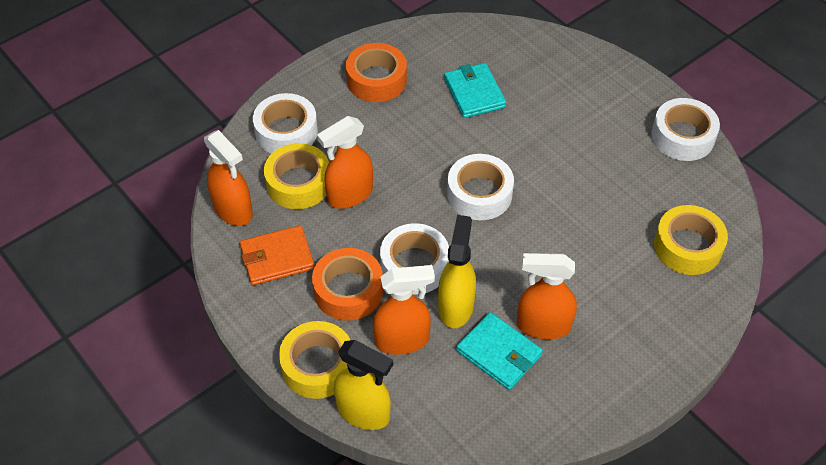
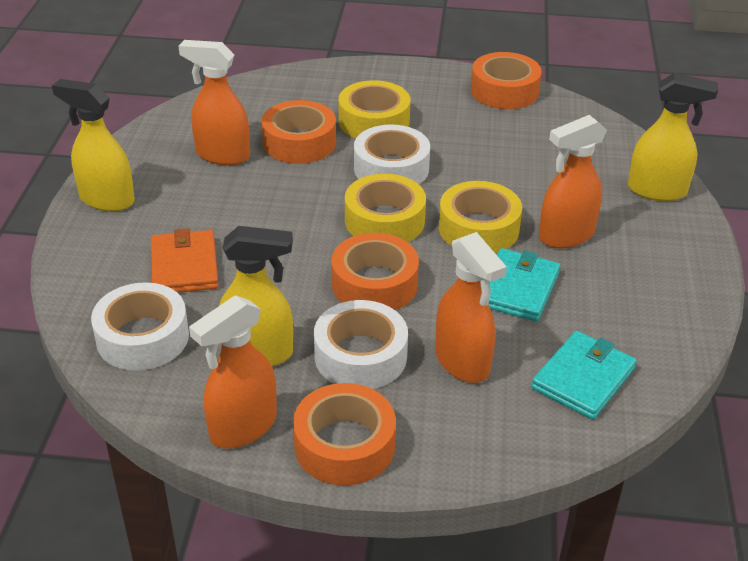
orange tape: 2 -> 4
white tape: 4 -> 3
yellow spray bottle: 2 -> 3

